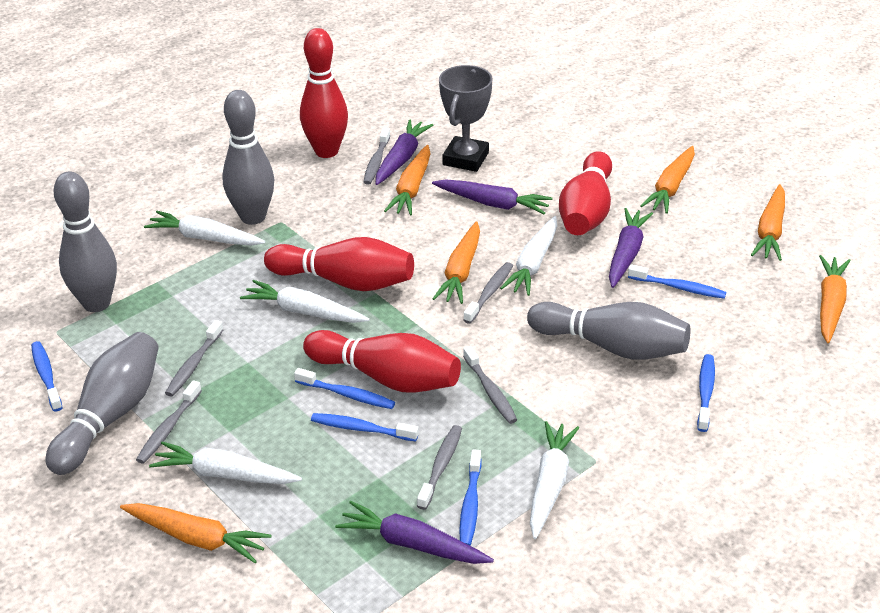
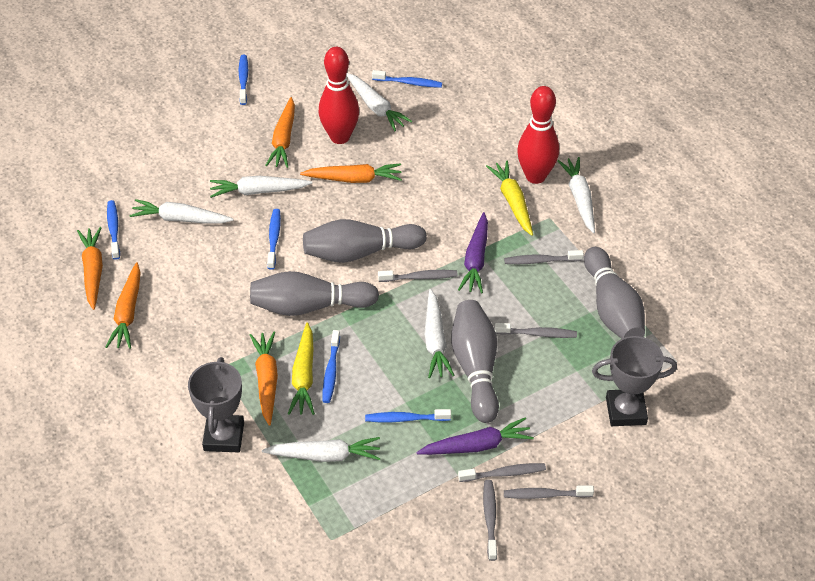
grey trophy: 1 -> 2
orange carrot: 6 -> 5
purple carrot: 4 -> 2
red bowling pin: 4 -> 2
white carrot: 5 -> 6
yellow carrot: 0 -> 2

